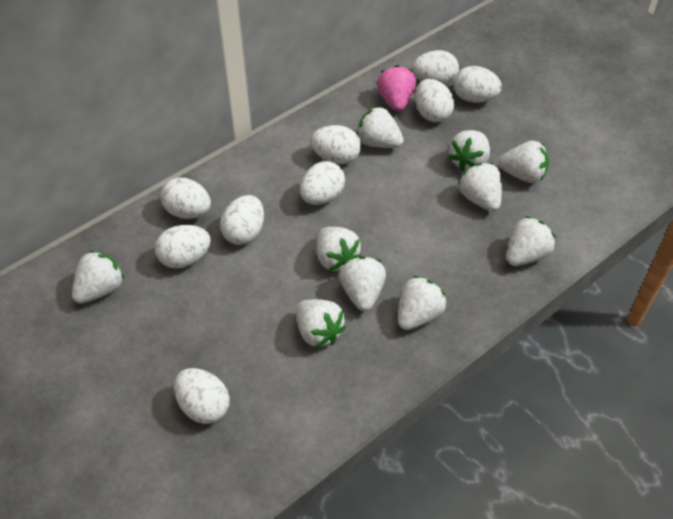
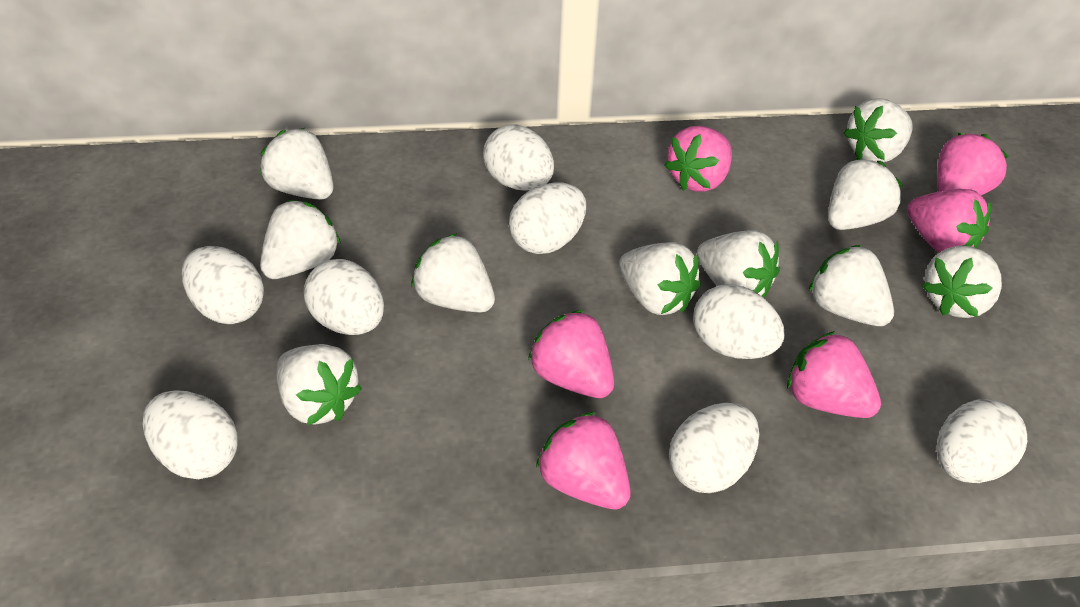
pink strawberry: 1 -> 6
white egg: 9 -> 8

